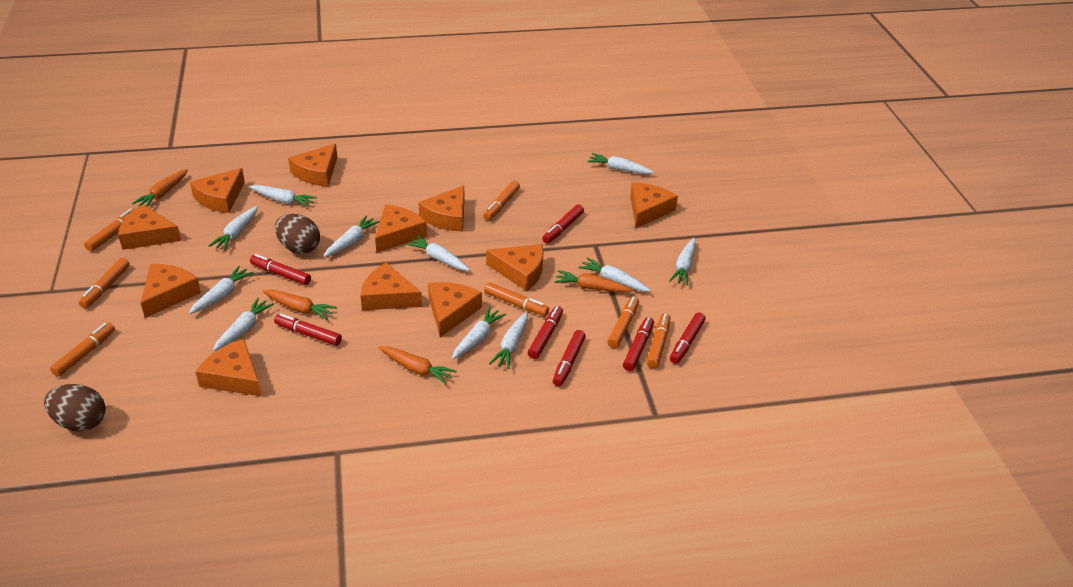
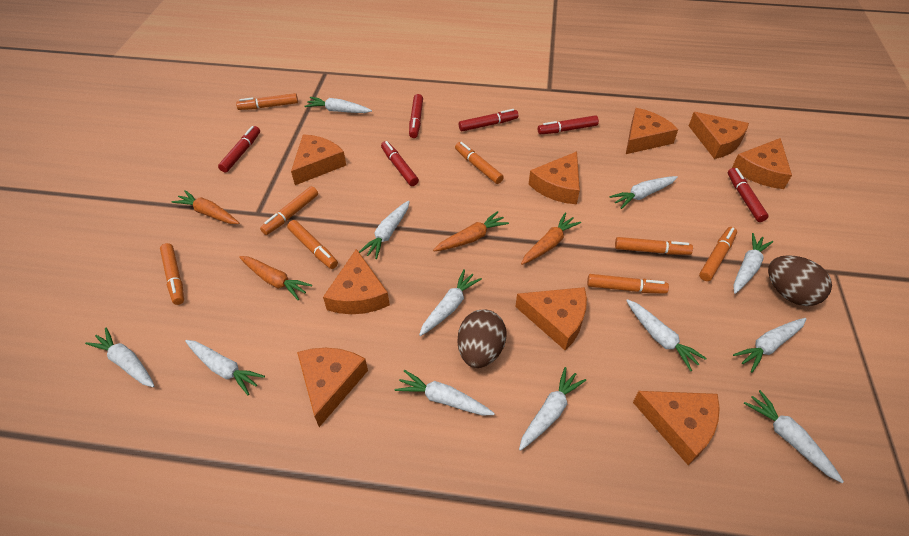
orange cheese: 11 -> 9
orange marker: 7 -> 8
red marker: 7 -> 6
white carrot: 11 -> 12

